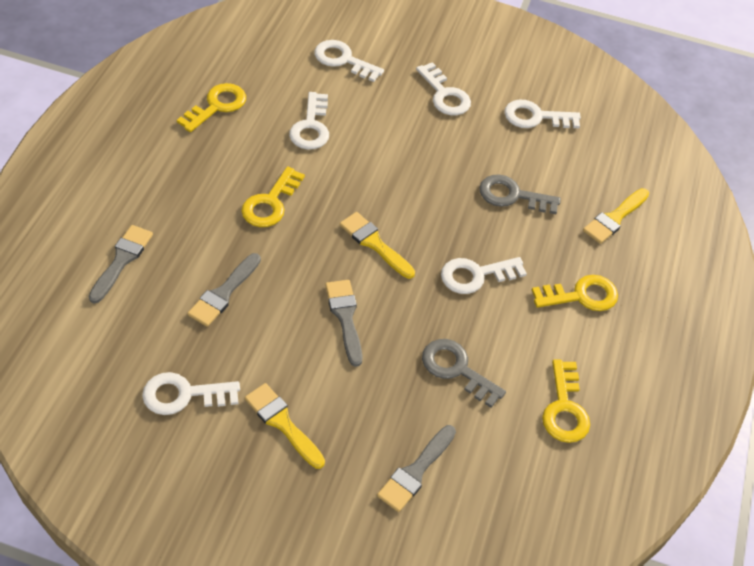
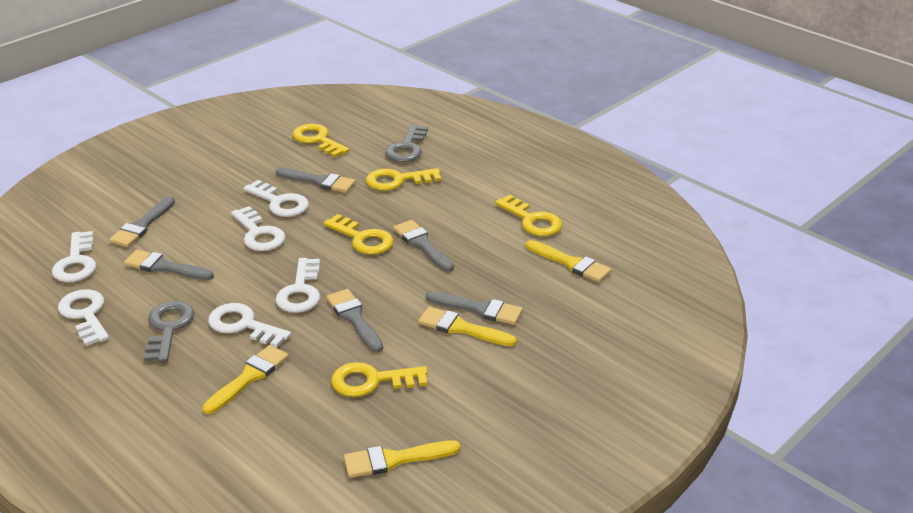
grey brush: 4 -> 6
yellow brush: 3 -> 4
yellow key: 4 -> 5

